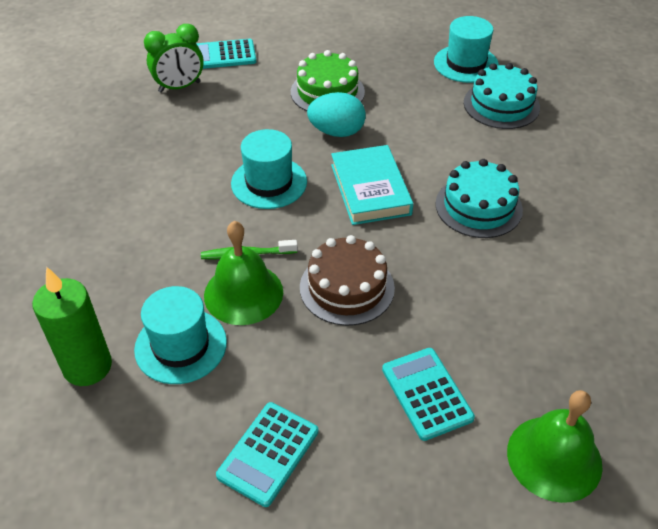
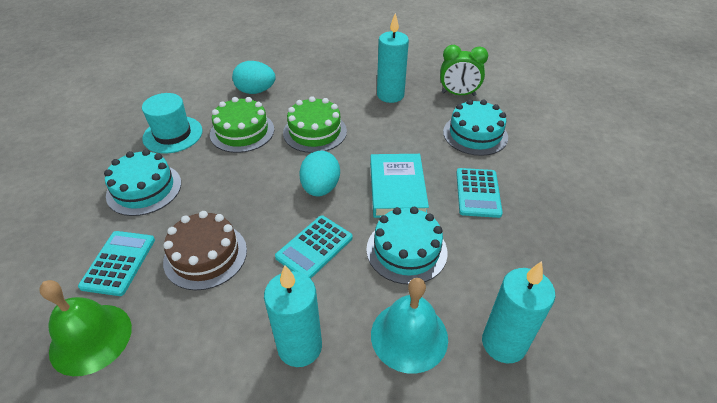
green bell: 2 -> 1
green cake: 1 -> 2
green candle: 1 -> 0
green toothbrush: 1 -> 0
turquoise bell: 0 -> 1
turquoise cake: 2 -> 3
turquoise candle: 0 -> 3
turquoise egg: 1 -> 2
turquoise hat: 3 -> 1

